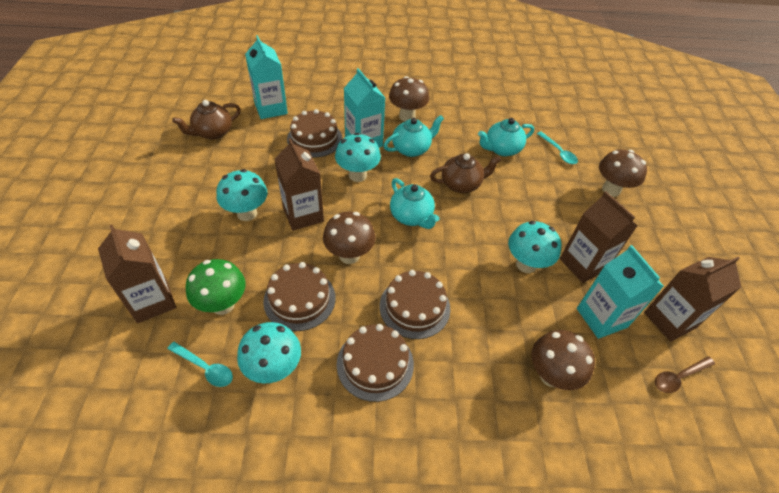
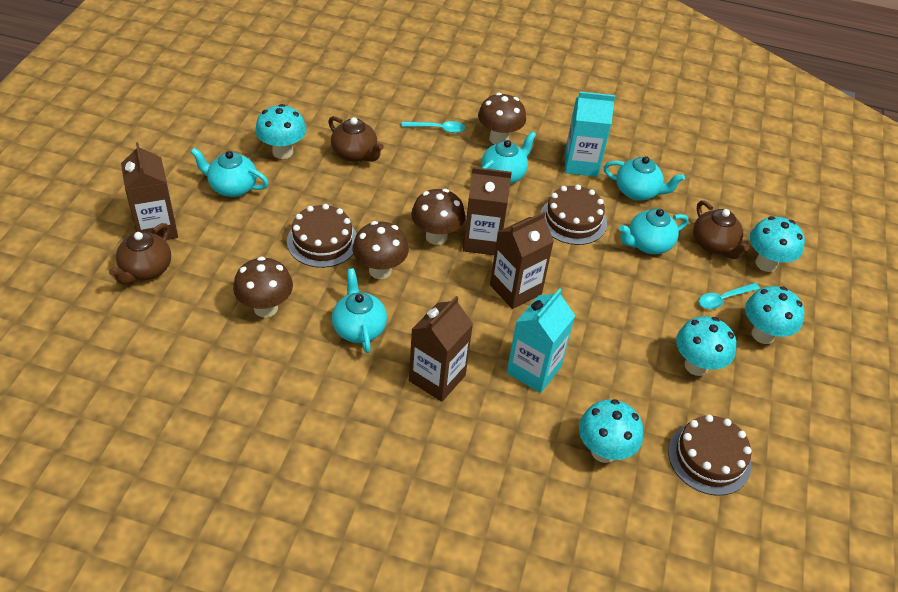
brown cake: 4 -> 3
brown spoon: 1 -> 0
brown teapot: 2 -> 3
green mushroom: 1 -> 0
turquoise carton: 3 -> 2
turquoise mushroom: 4 -> 5
turquoise teapot: 3 -> 5

